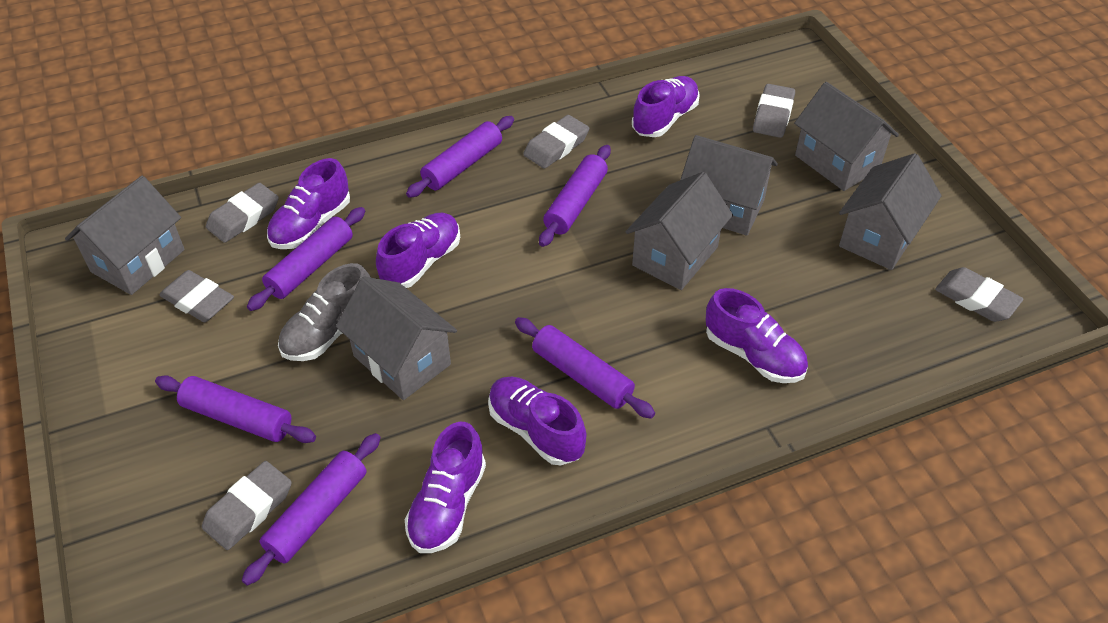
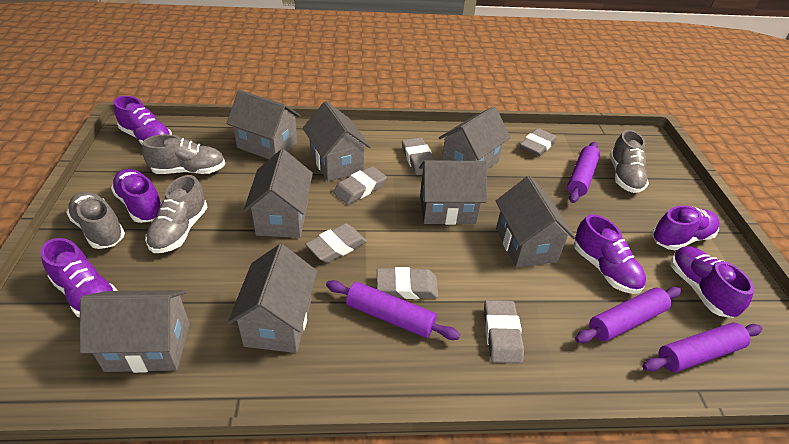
grey house: 6 -> 8
grey shoe: 1 -> 4
purple rolling pin: 6 -> 4

